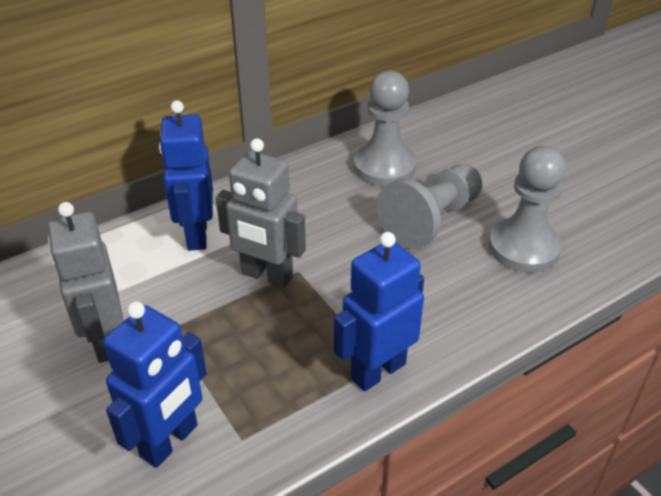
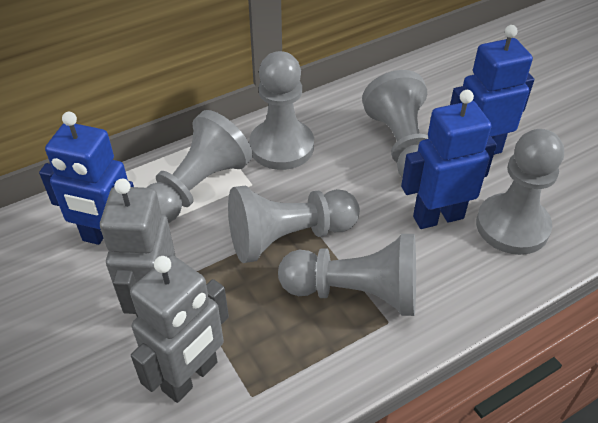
grey pawn: 3 -> 6

